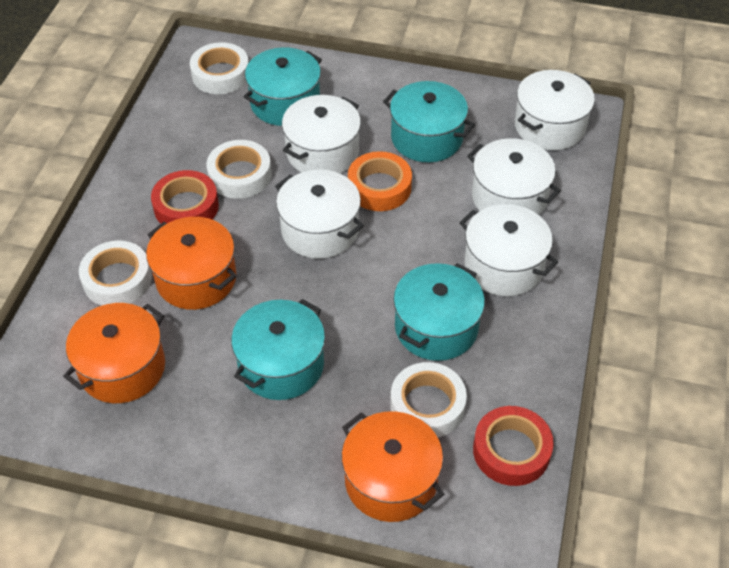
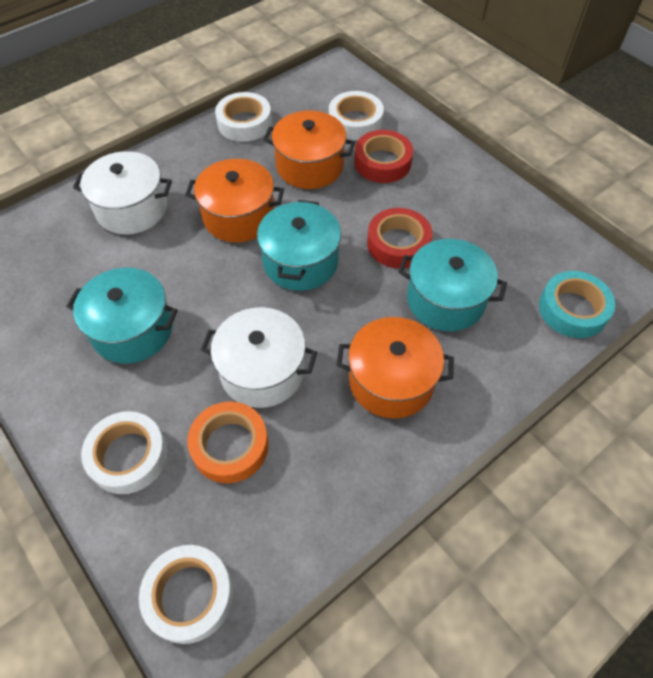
turquoise pot: 4 -> 3
turquoise tape: 0 -> 1
white pot: 5 -> 2

